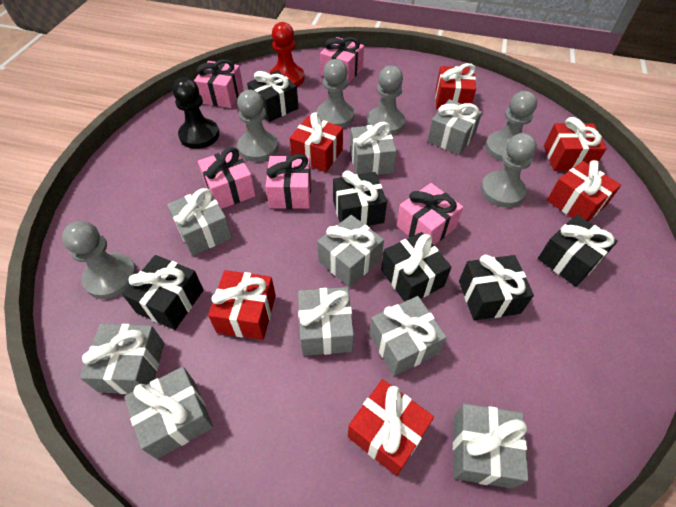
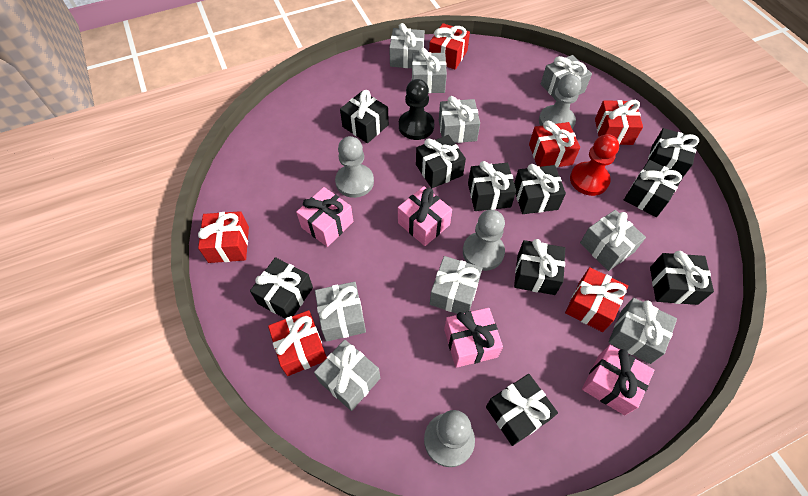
black gift: 6 -> 10
grey pawn: 6 -> 4
pink gift: 5 -> 4

